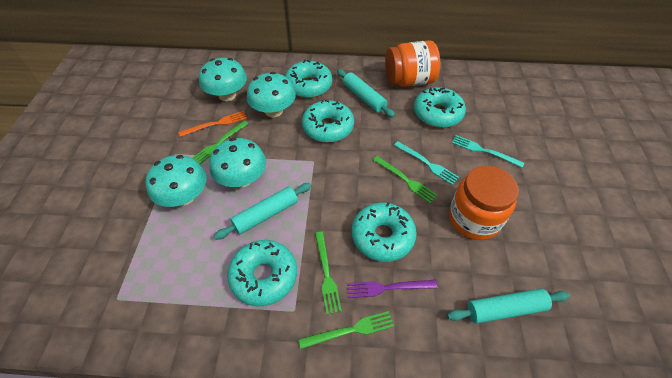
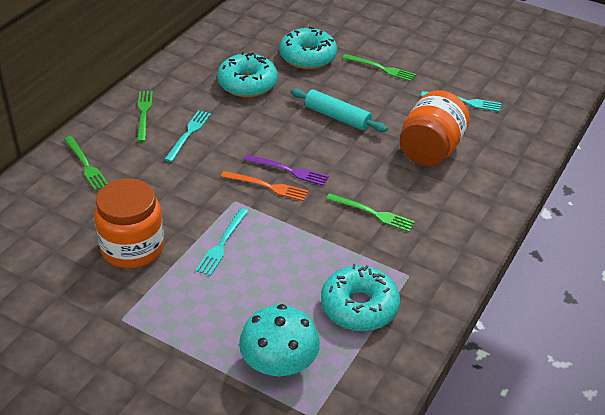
turquoise donut: 5 -> 3
turquoise fork: 2 -> 3
turquoise mushroom: 4 -> 1
turquoise rolling pin: 3 -> 1

